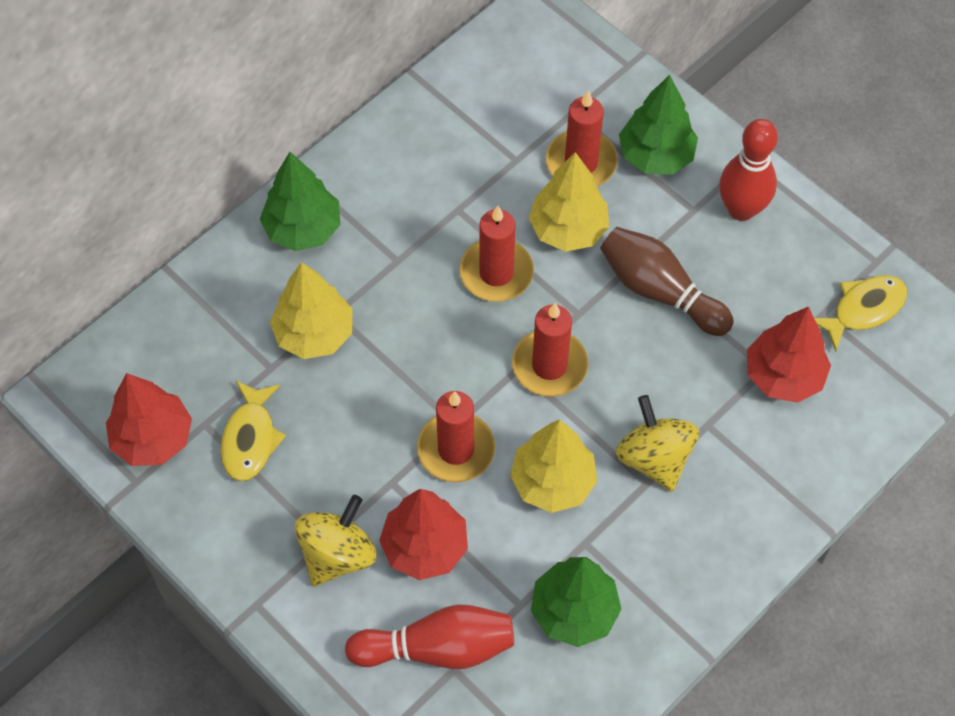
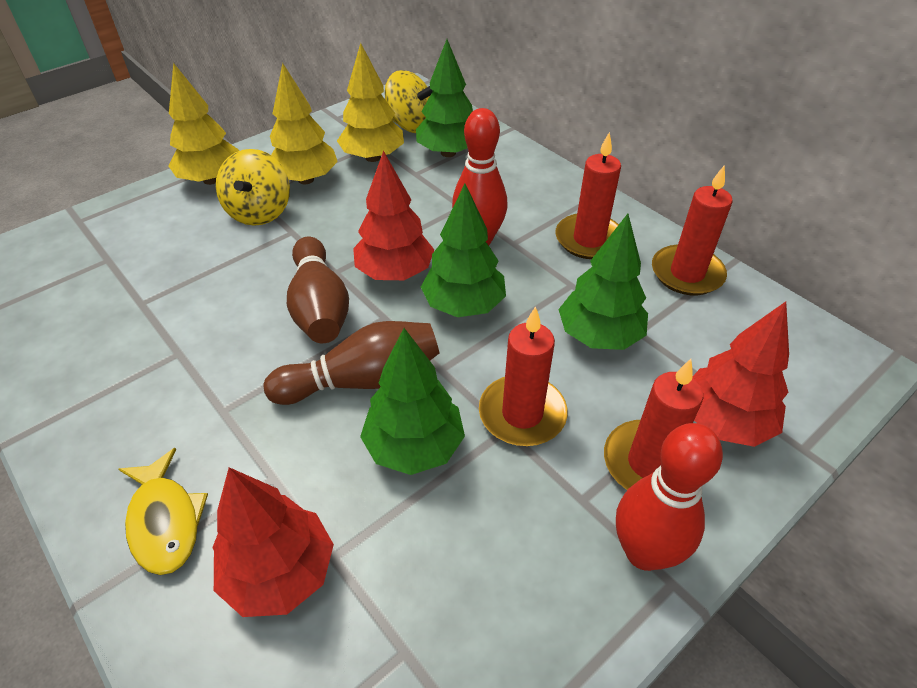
brown bowling pin: 1 -> 2
green tree: 3 -> 4
yellow fish: 2 -> 1

